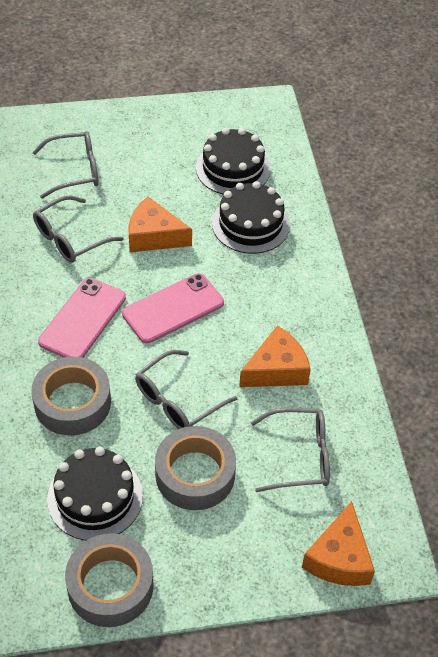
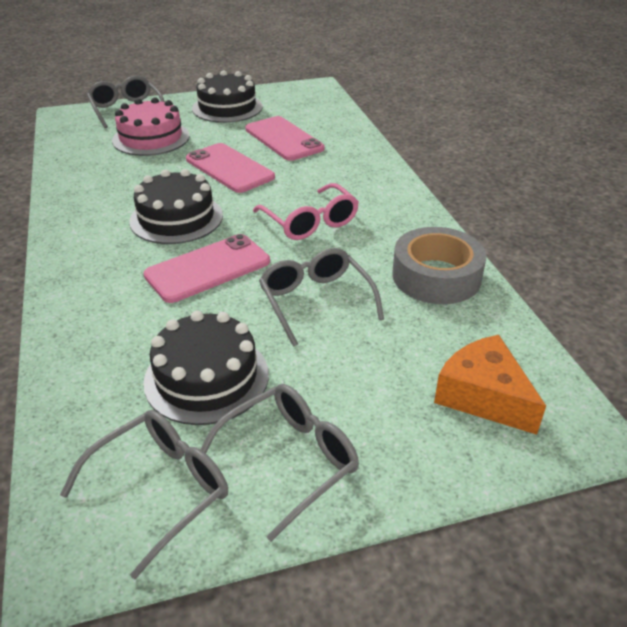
grey tape: 3 -> 1
orange cheese: 3 -> 1
pink cake: 0 -> 1
pink glasses: 0 -> 1
pink phone: 2 -> 3

